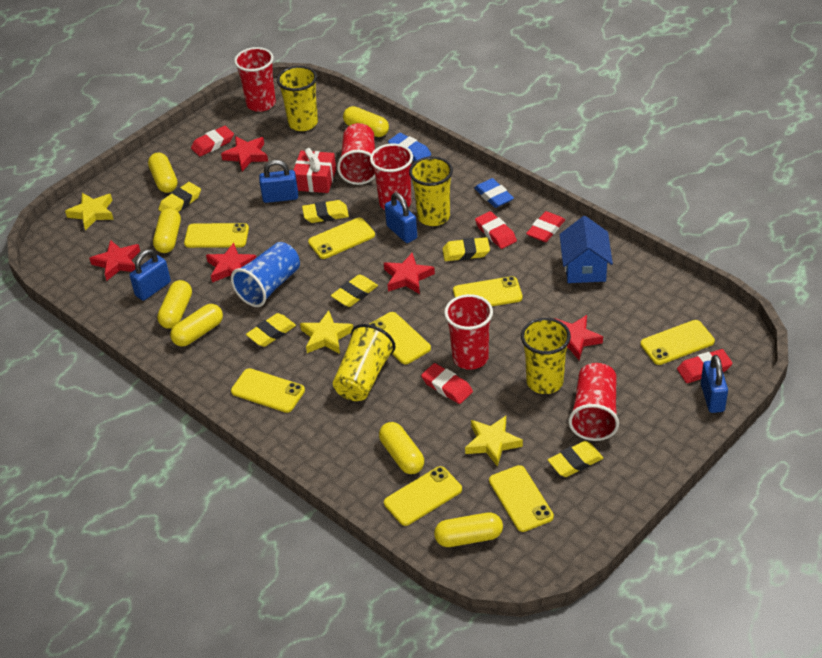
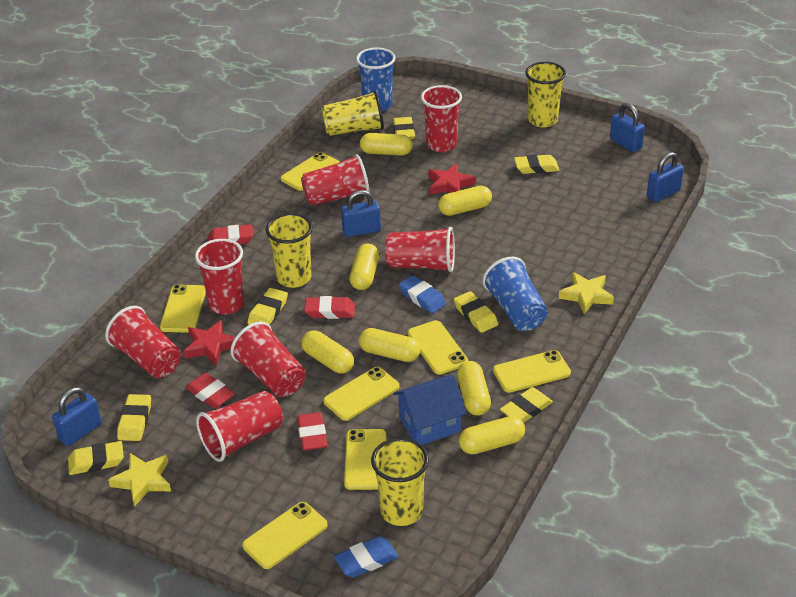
blue cup: 1 -> 2
red cup: 5 -> 7
red eraser: 5 -> 4
red gift: 1 -> 0
red star: 5 -> 2
yellow eraser: 6 -> 7
yellow phone: 8 -> 7
yellow star: 3 -> 2

